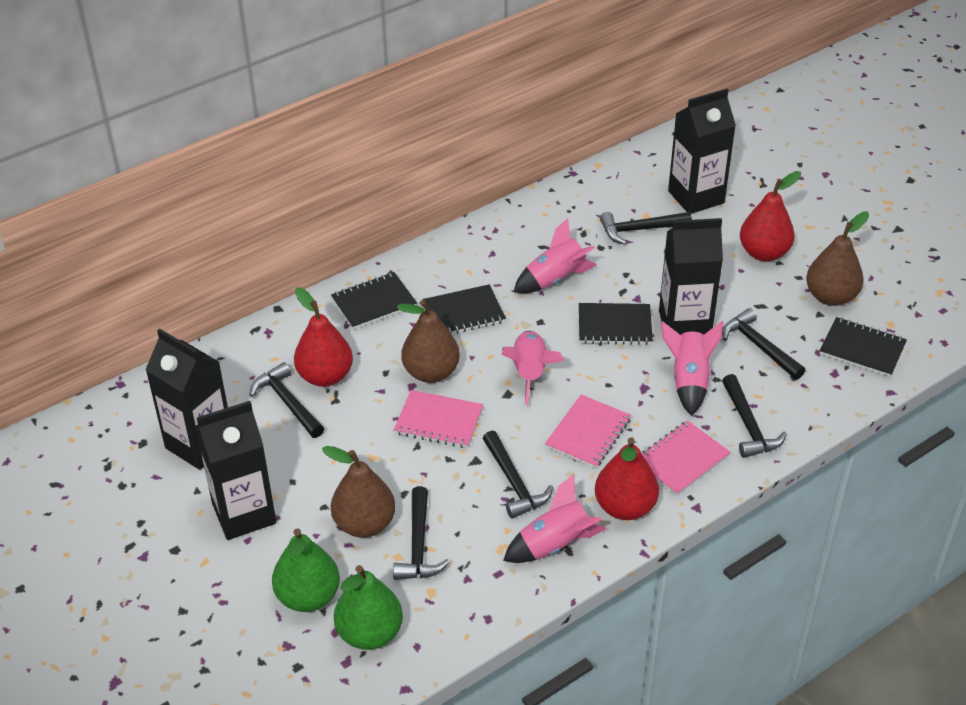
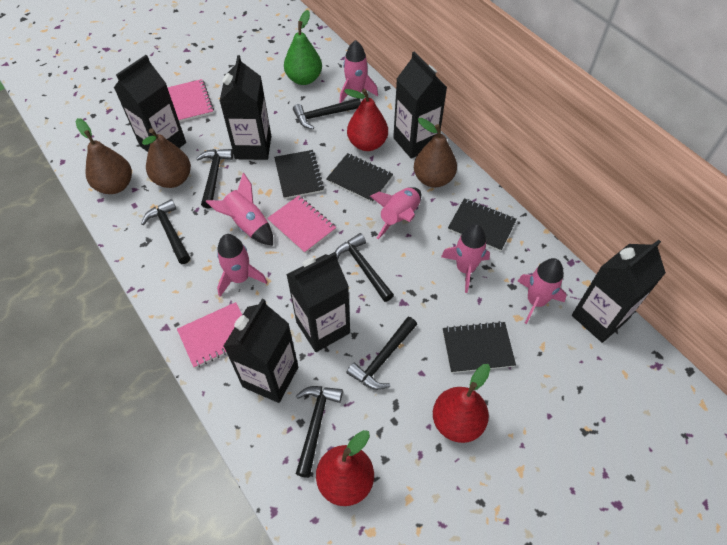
black carton: 4 -> 6
green pear: 2 -> 1
pink rocket: 4 -> 6

